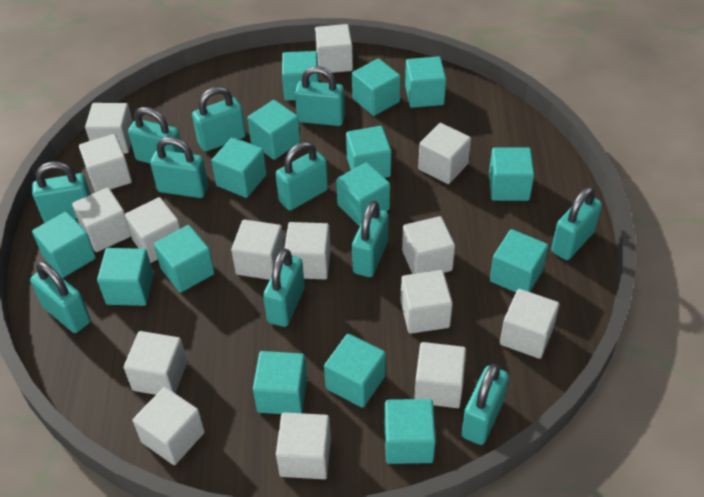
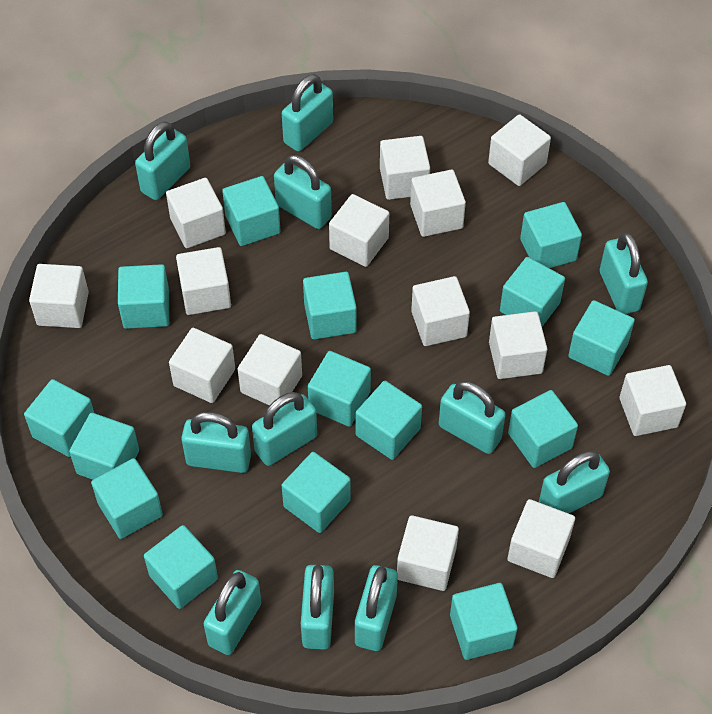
white cube: 15 -> 14

